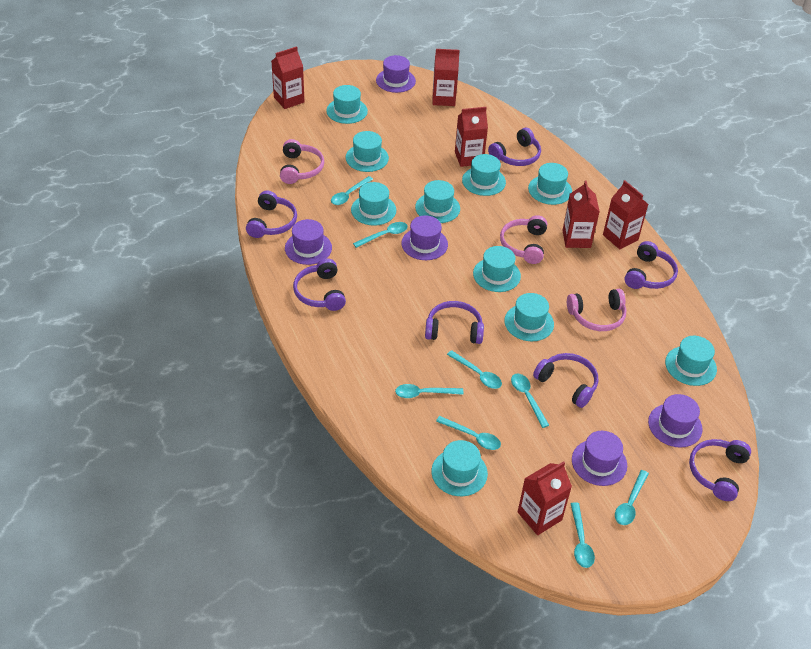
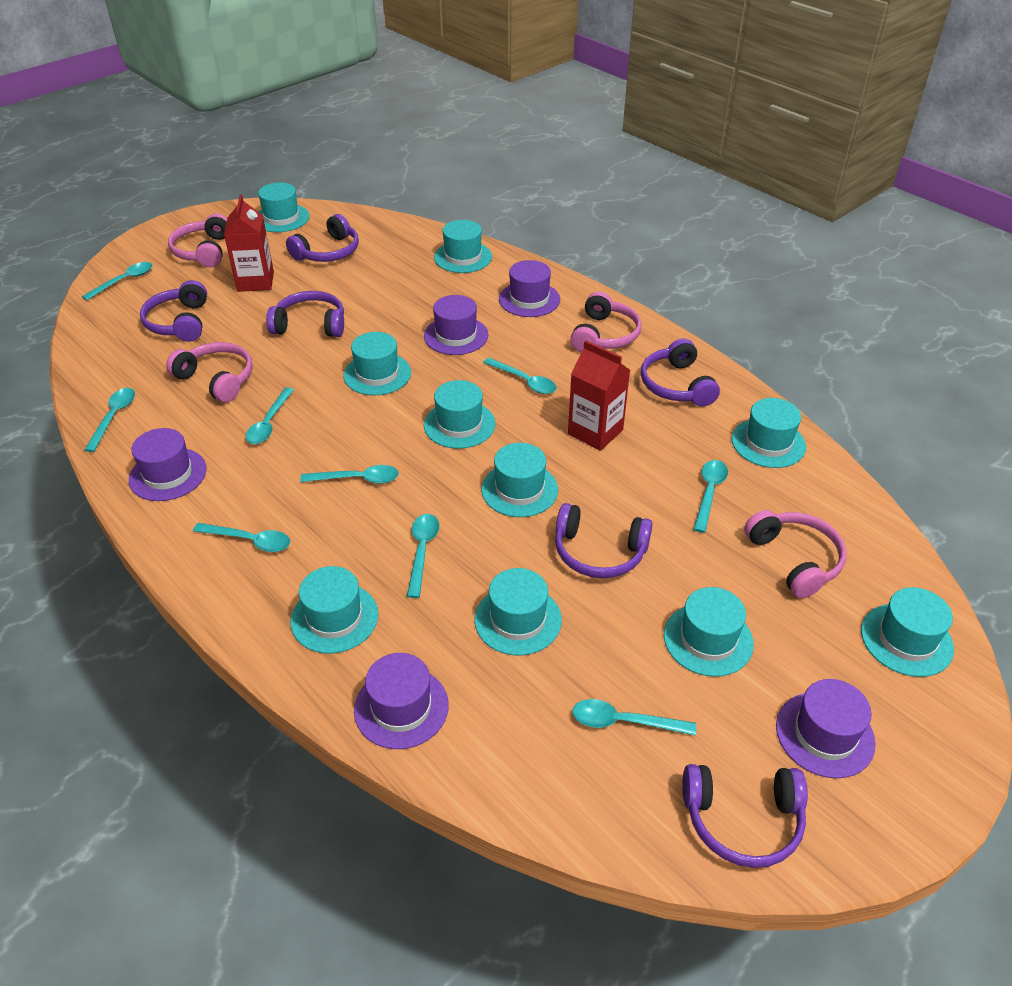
pink headphones: 3 -> 4
purple headphones: 7 -> 6
red carton: 6 -> 2
turquoise spoon: 8 -> 9

